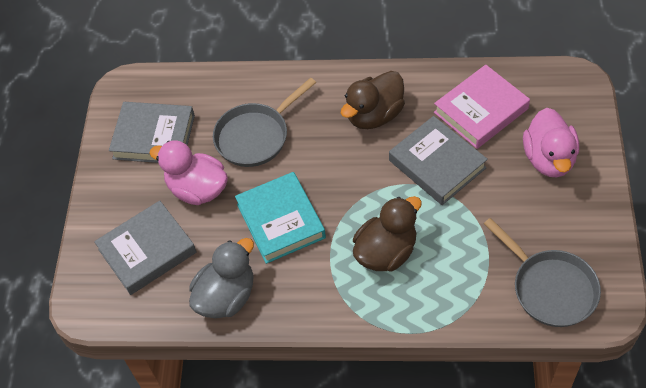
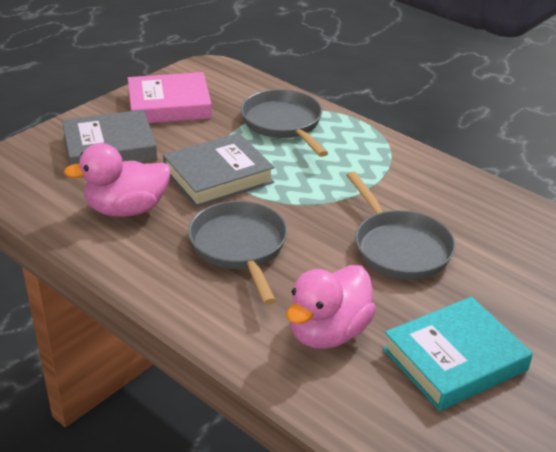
brown duck: 2 -> 0
grey book: 3 -> 2
grey duck: 1 -> 0
grey pan: 2 -> 3

